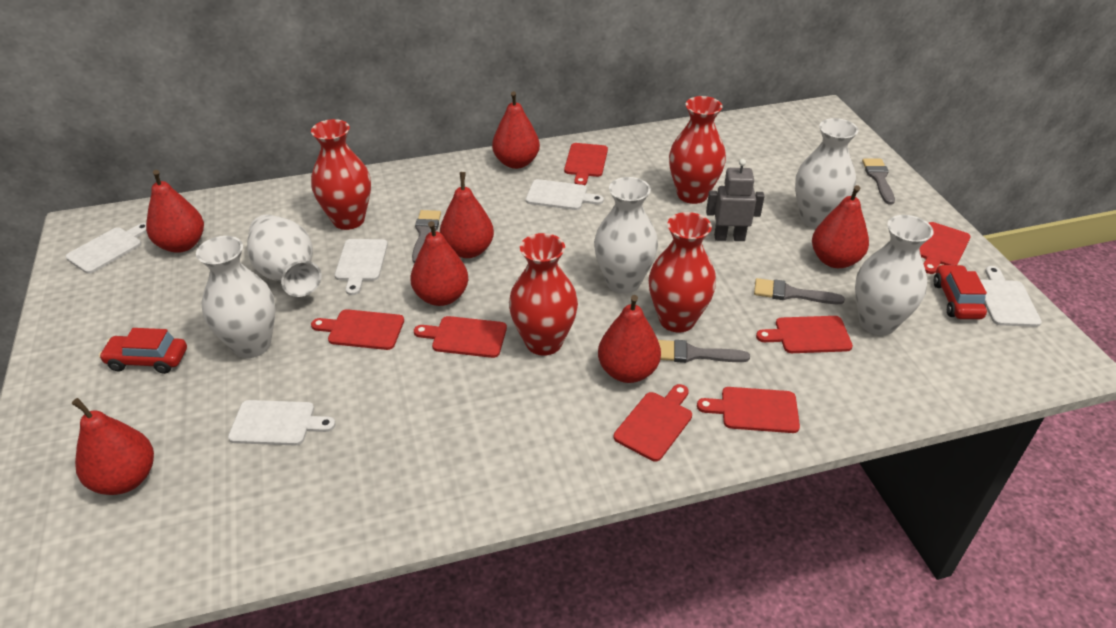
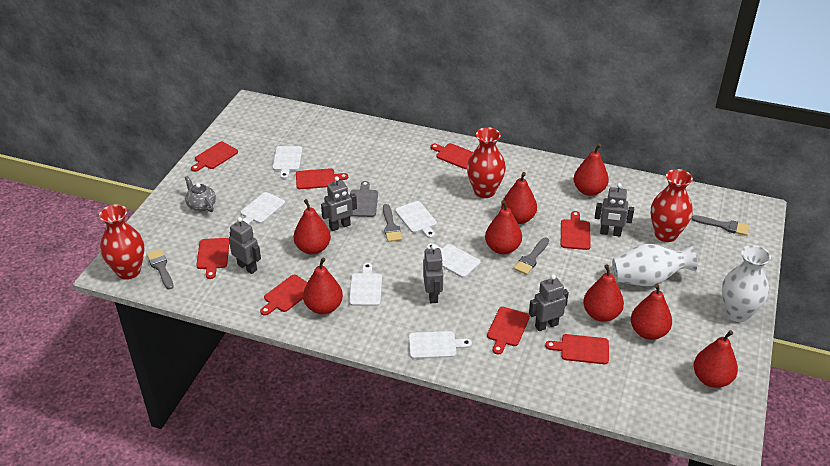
grey cutting board: 0 -> 1
grey robot: 1 -> 5
grey teapot: 0 -> 1
red car: 2 -> 0
red cutting board: 7 -> 8
red pear: 7 -> 8
red vase: 4 -> 3
white cutting board: 5 -> 6
white vase: 5 -> 2

